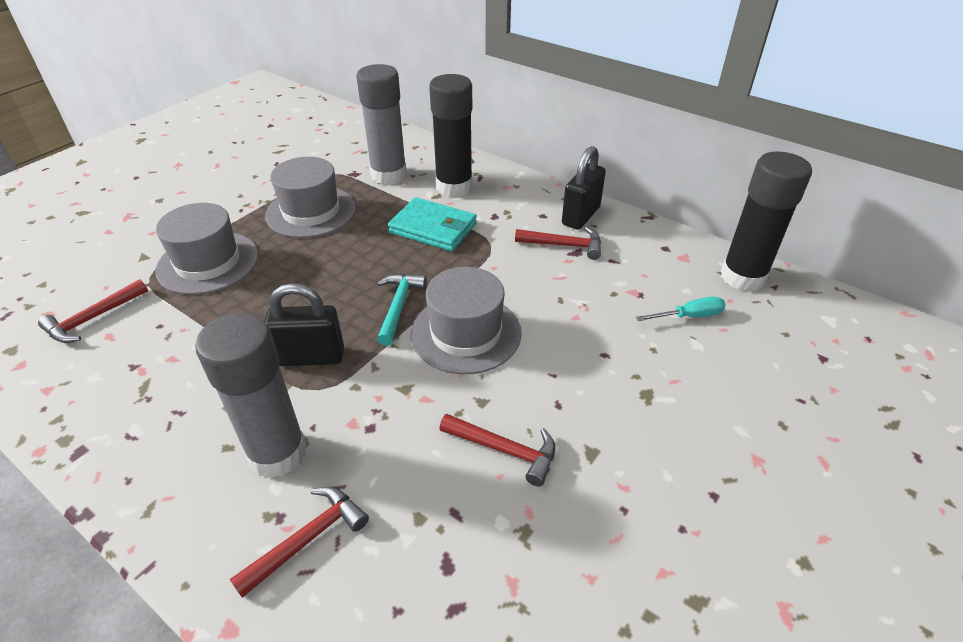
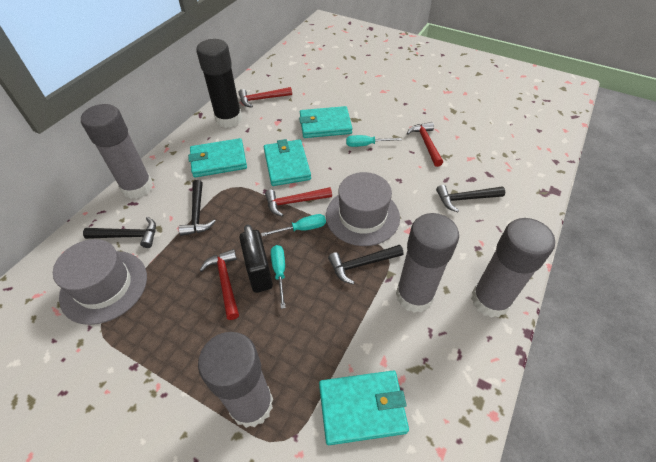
black glue stick: 2 -> 1
black hammer: 0 -> 4
black padlock: 2 -> 1
grey glue stick: 2 -> 4
grey hat: 3 -> 2
turquoise hammer: 1 -> 0
turquoise screwdriver: 1 -> 3
turquoise wallet: 1 -> 4

